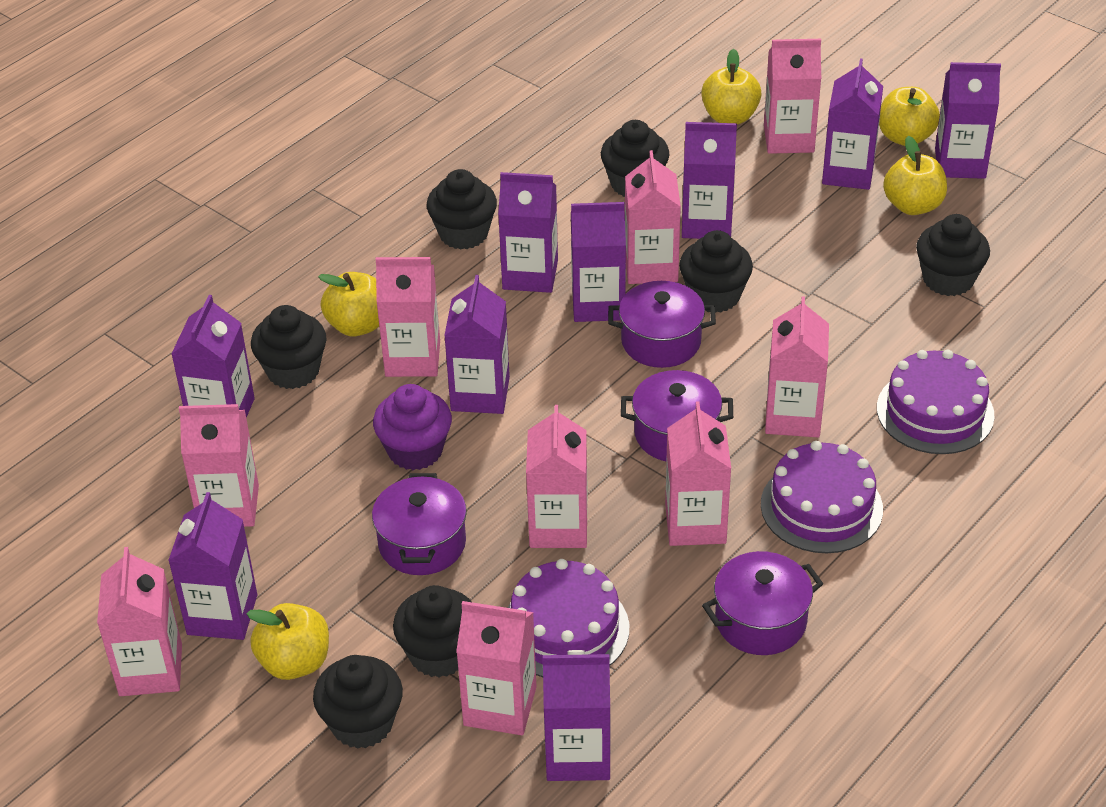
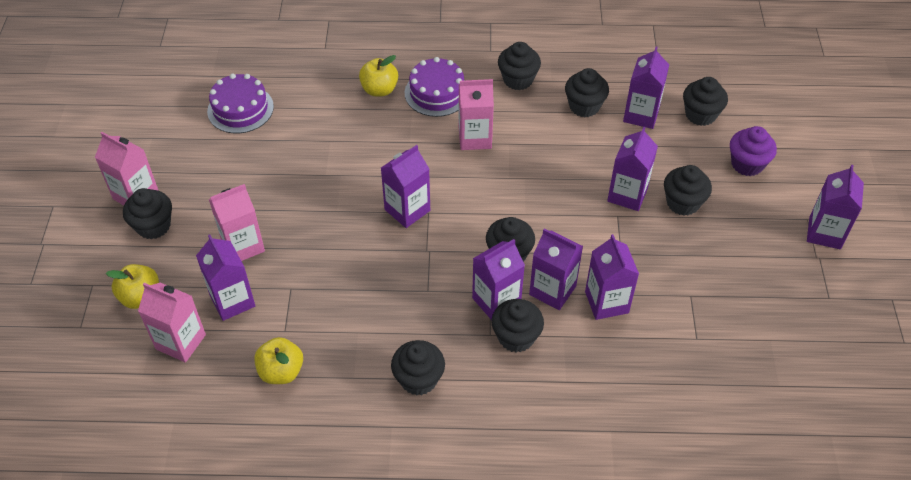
black cupcake: 7 -> 8
pink carton: 9 -> 4
purple cake: 3 -> 2
purple carton: 9 -> 8
purple pot: 4 -> 0
yellow apple: 5 -> 3

